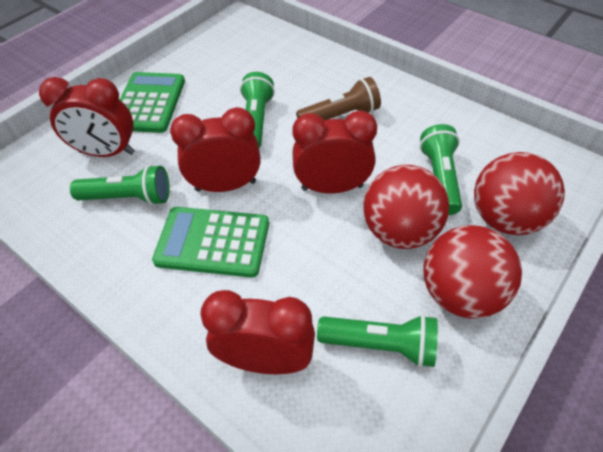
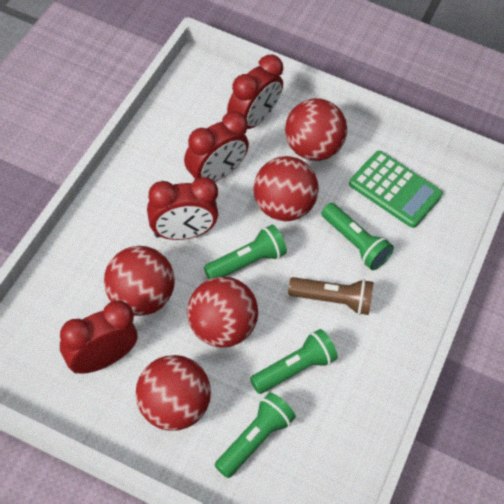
green calculator: 2 -> 1
red ball: 3 -> 5

